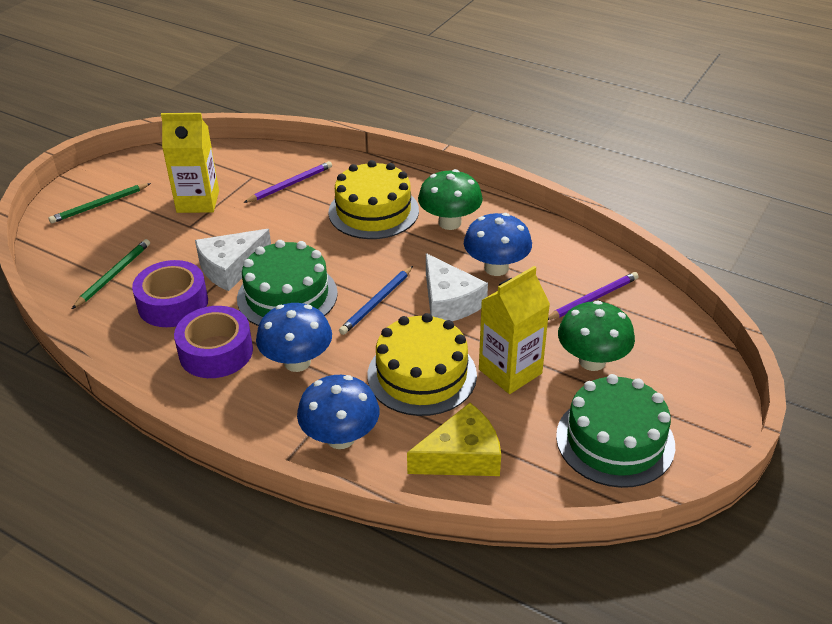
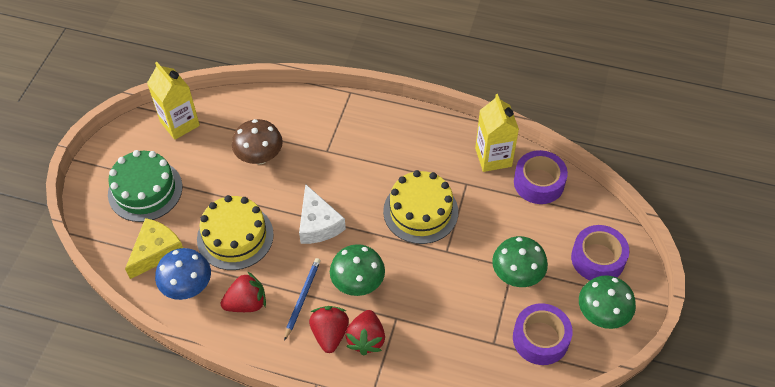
blue mushroom: 3 -> 1
brown mushroom: 0 -> 1
green cake: 2 -> 1
green mushroom: 2 -> 3
green pencil: 2 -> 0
purple pencil: 2 -> 0
purple tape: 2 -> 3
red strawberry: 0 -> 3
white cheese: 2 -> 1

